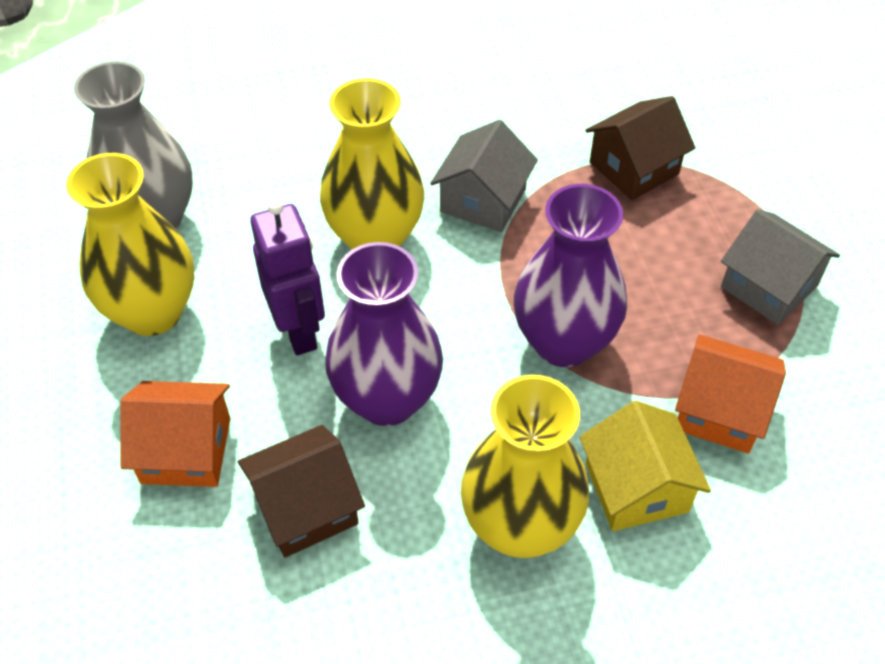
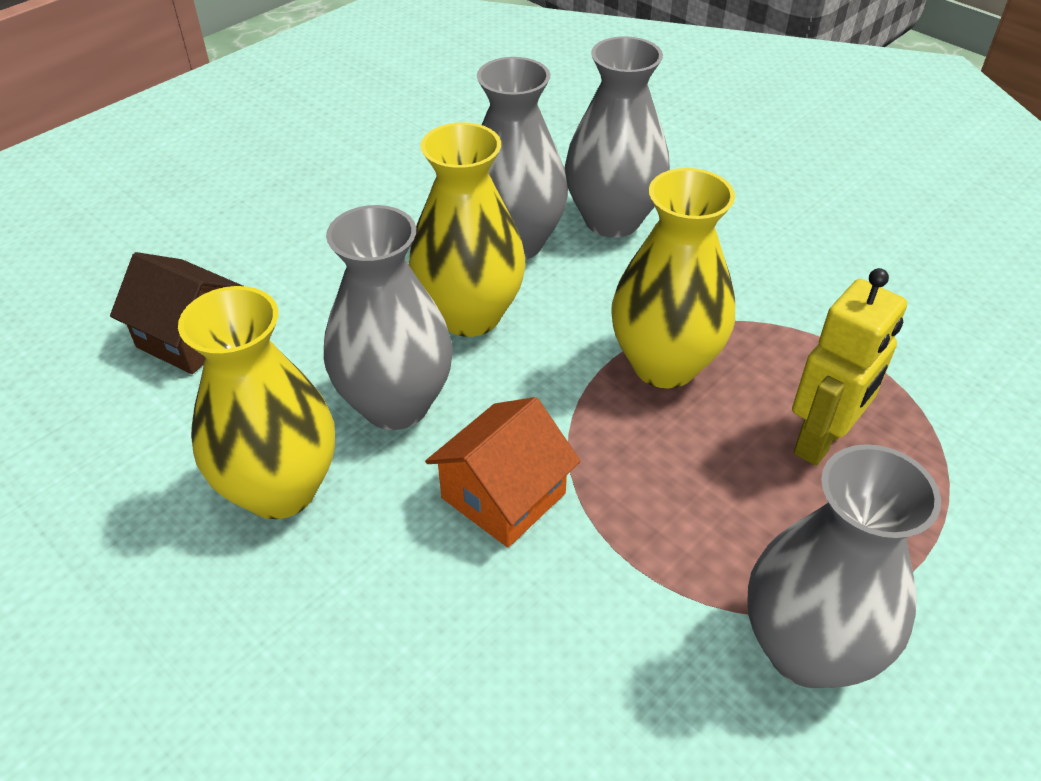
brown house: 2 -> 1
grey house: 2 -> 0
grey vase: 1 -> 4
orange house: 2 -> 1
purple robot: 1 -> 0
purple vase: 2 -> 0
yellow house: 1 -> 0
yellow robot: 0 -> 1

